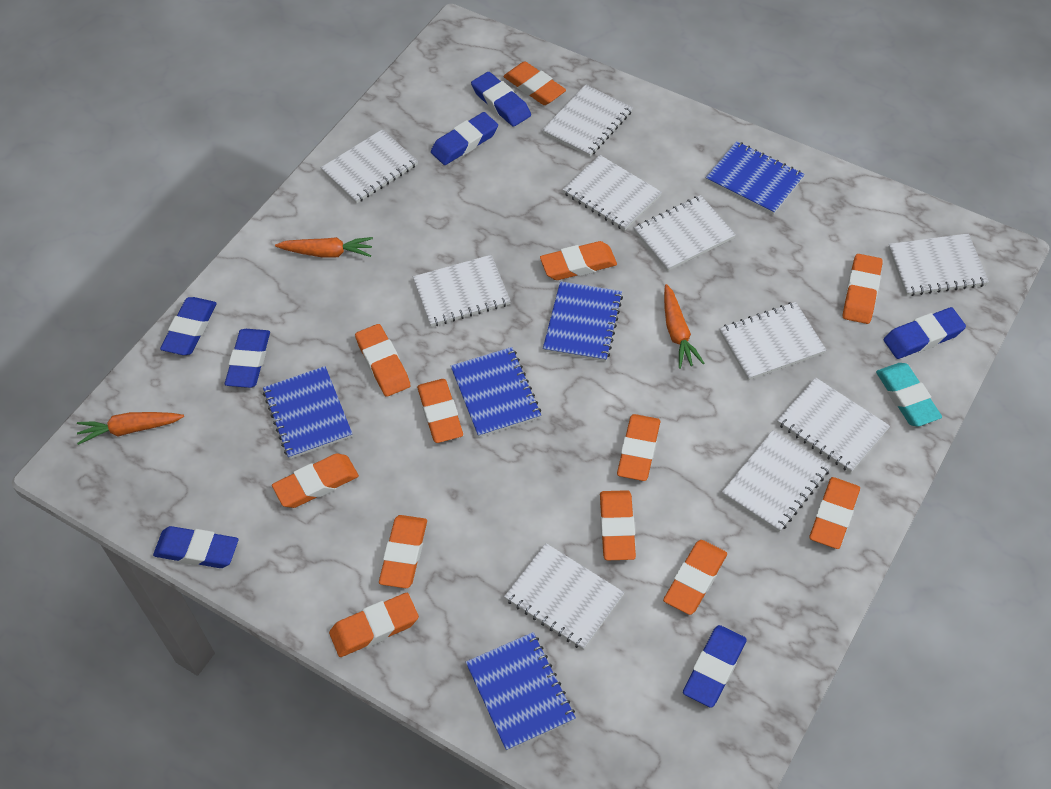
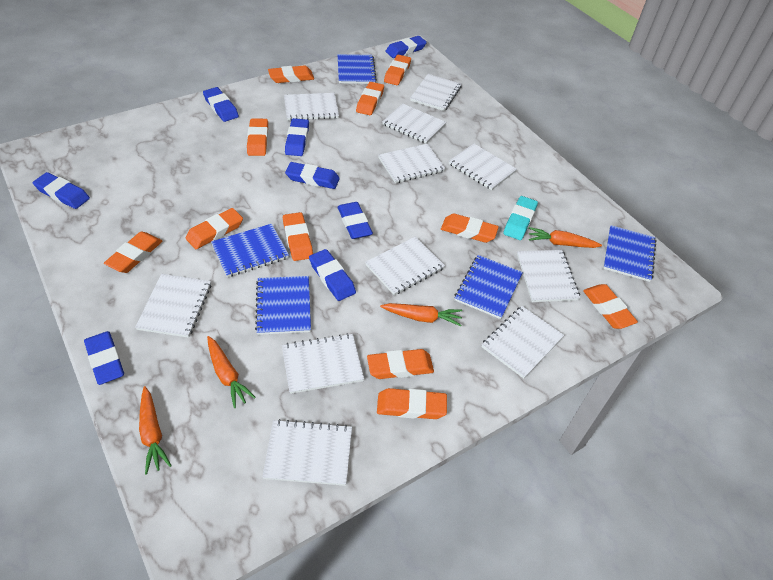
blue eraser: 7 -> 8
orange carrot: 3 -> 4
orange eraser: 12 -> 11
white notebook: 10 -> 11

